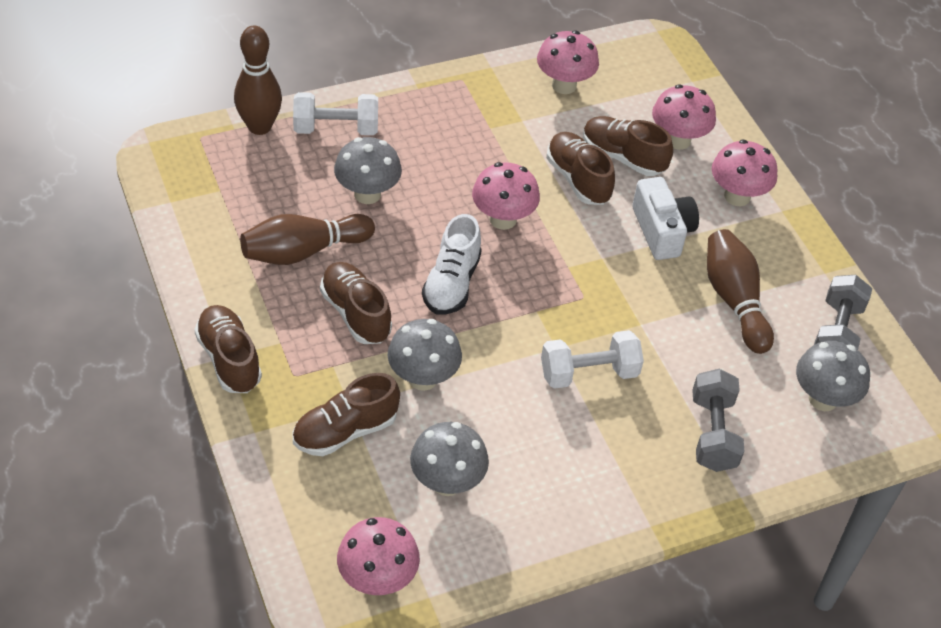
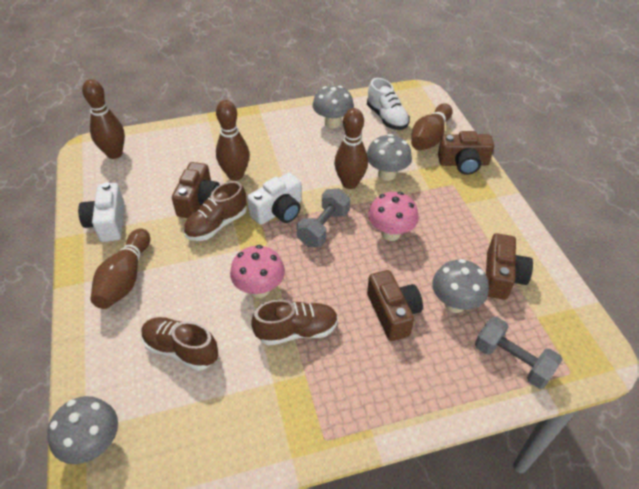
brown bowling pin: 3 -> 5
brown camera: 0 -> 4
brown shoe: 5 -> 3
pink mushroom: 5 -> 2
white camera: 1 -> 2
white dumbbell: 2 -> 0

